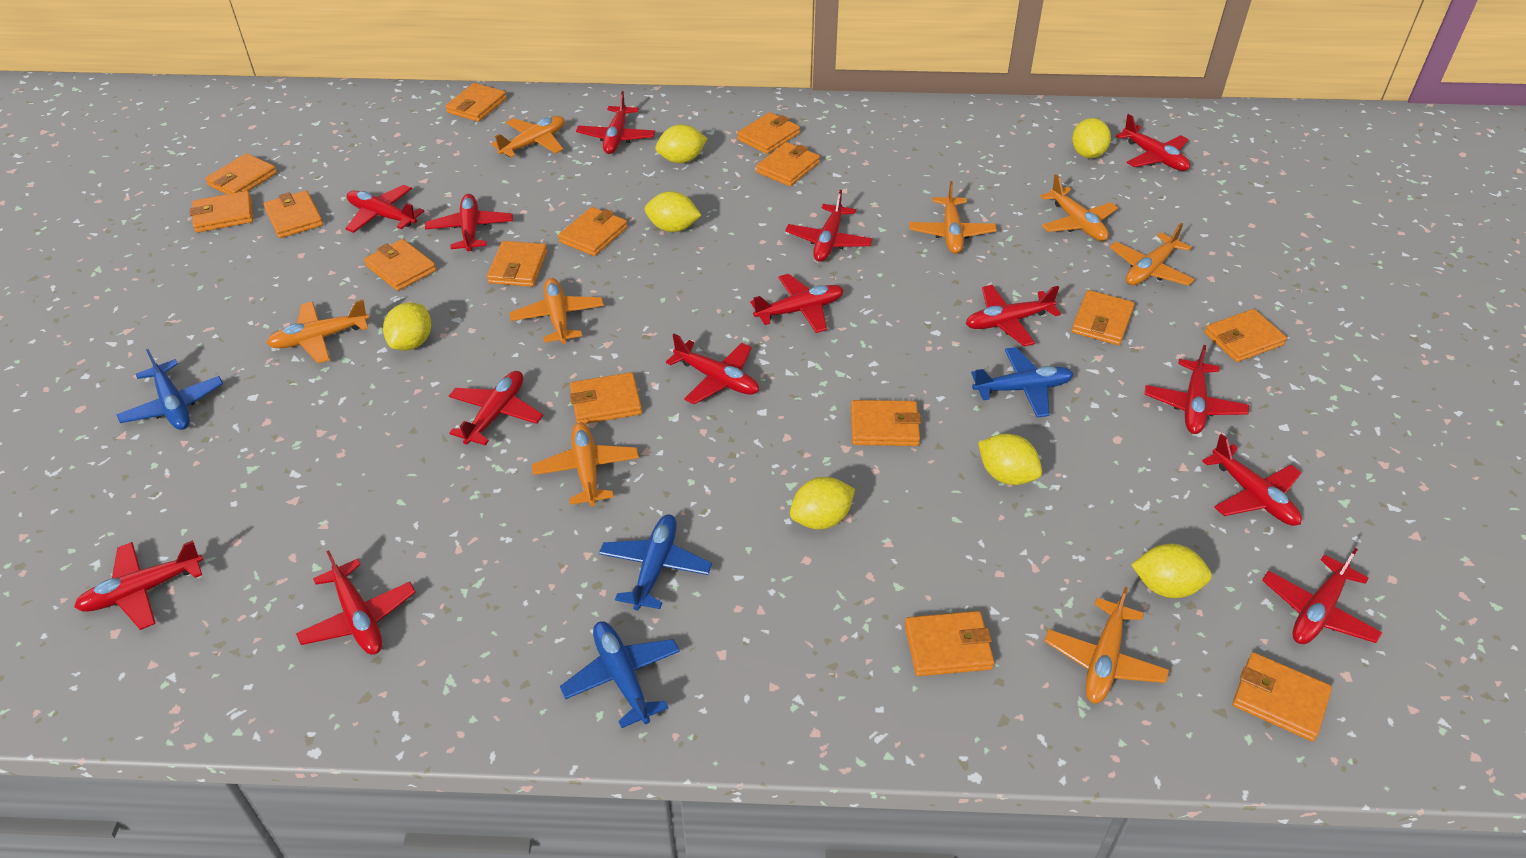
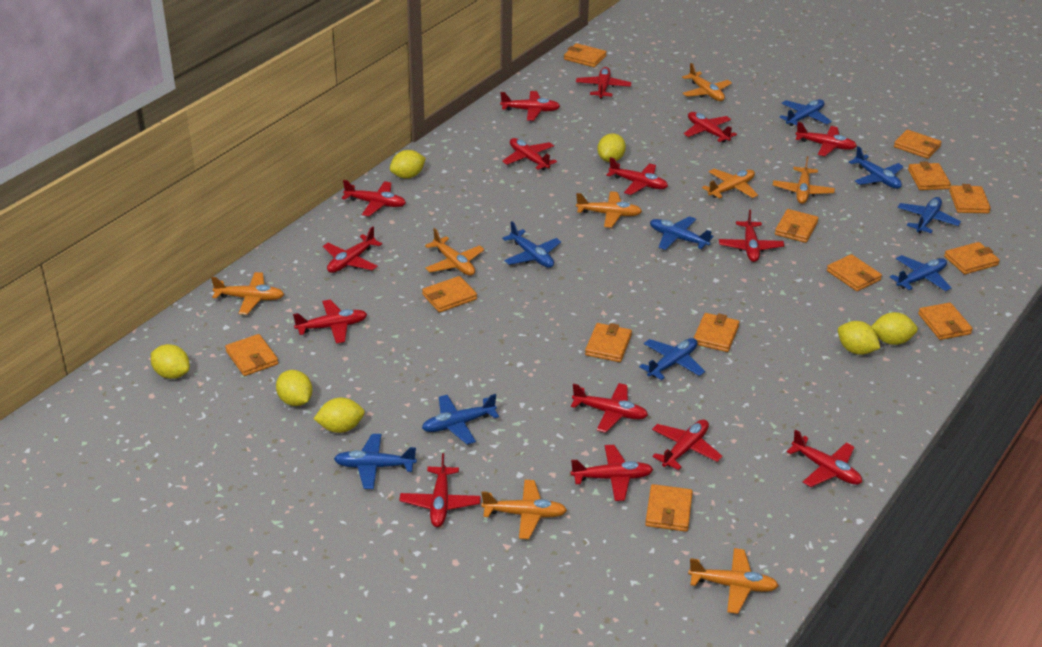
blue plane: 4 -> 9
orange wallet: 15 -> 13
red plane: 14 -> 15

